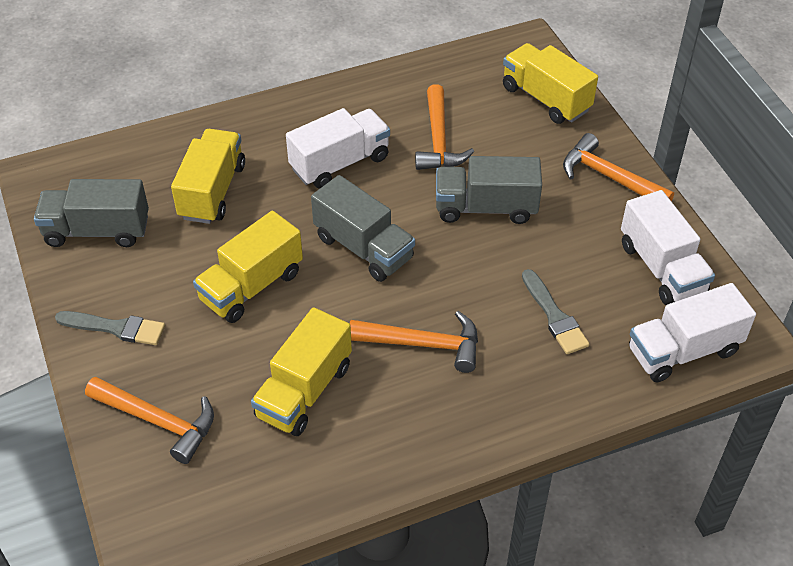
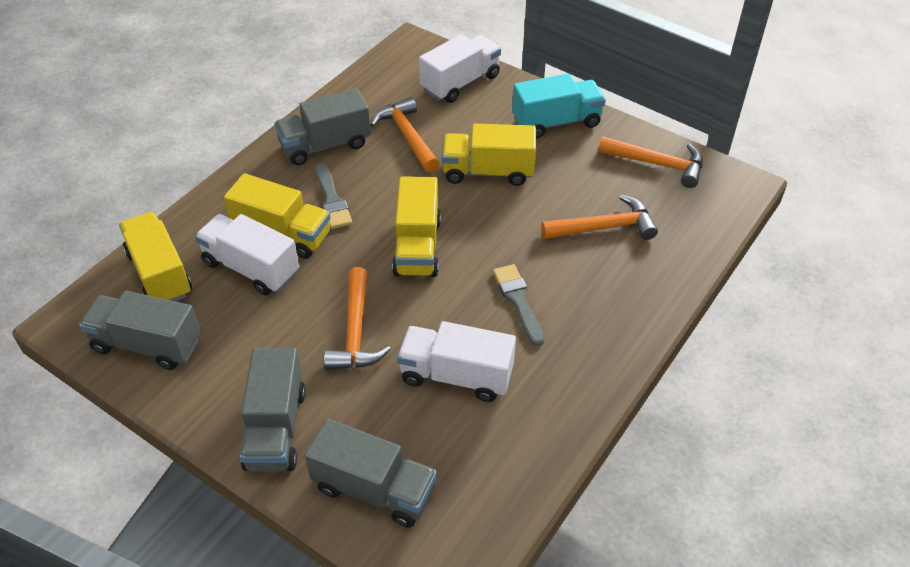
grey truck: 3 -> 4
turquoise truck: 0 -> 1

